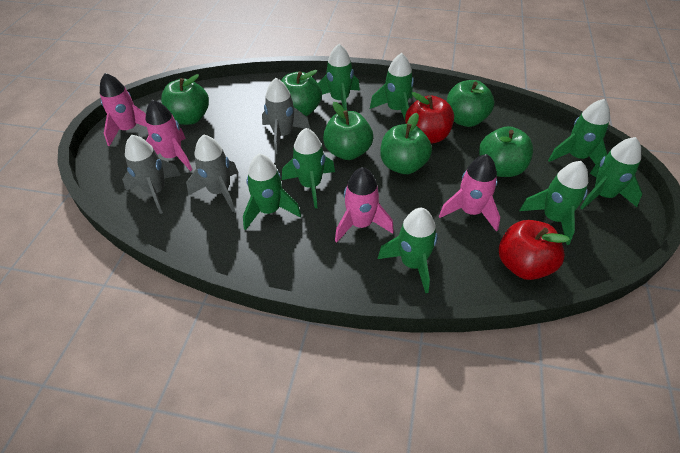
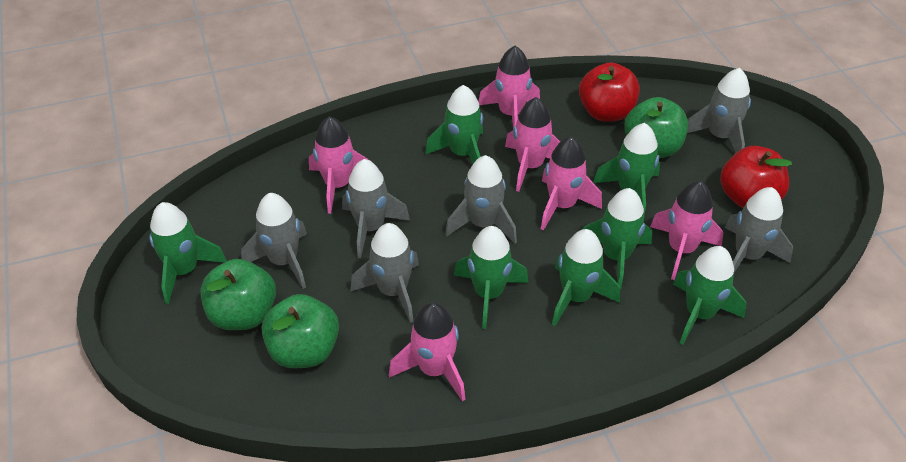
green apple: 6 -> 3
green rocket: 8 -> 7
grey rocket: 3 -> 6
pink rocket: 4 -> 6

